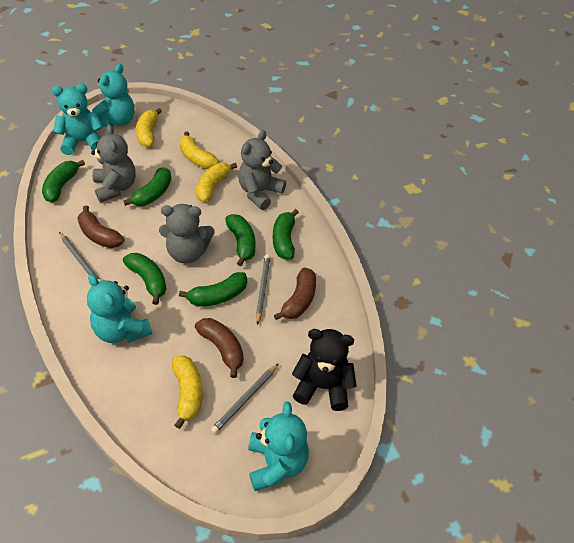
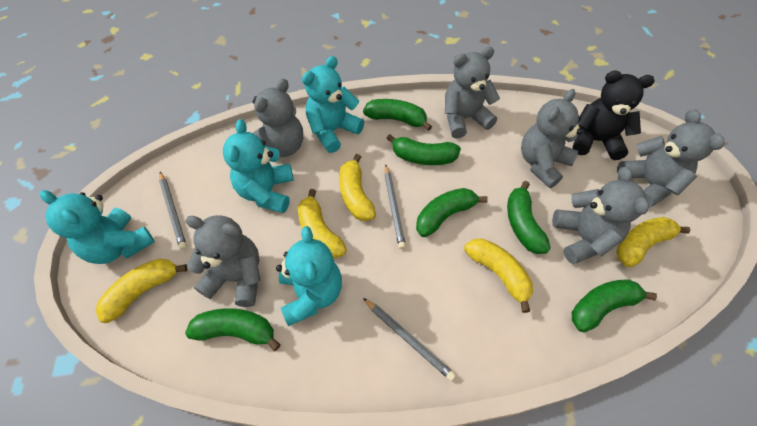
brown banana: 3 -> 0
grey teddy bear: 3 -> 6
yellow banana: 4 -> 5

